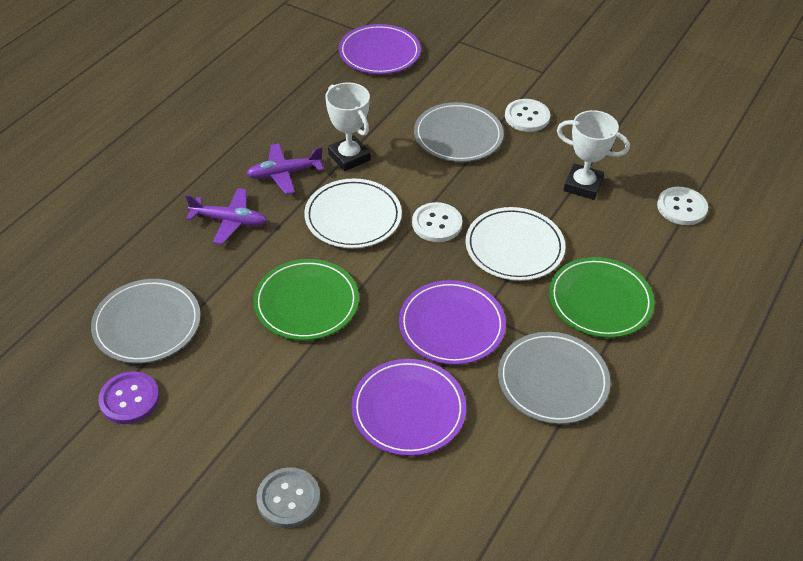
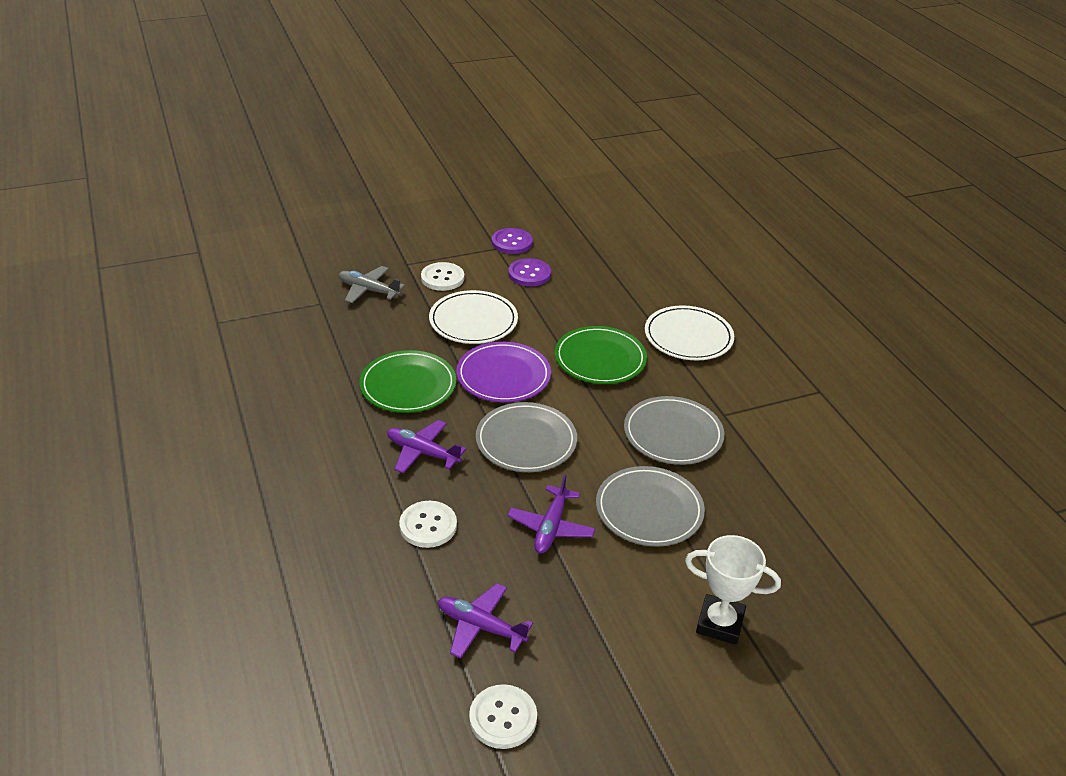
grey button: 1 -> 0
grey plane: 0 -> 1
purple button: 1 -> 2
purple plane: 2 -> 3
purple plate: 3 -> 1
white trophy: 2 -> 1

